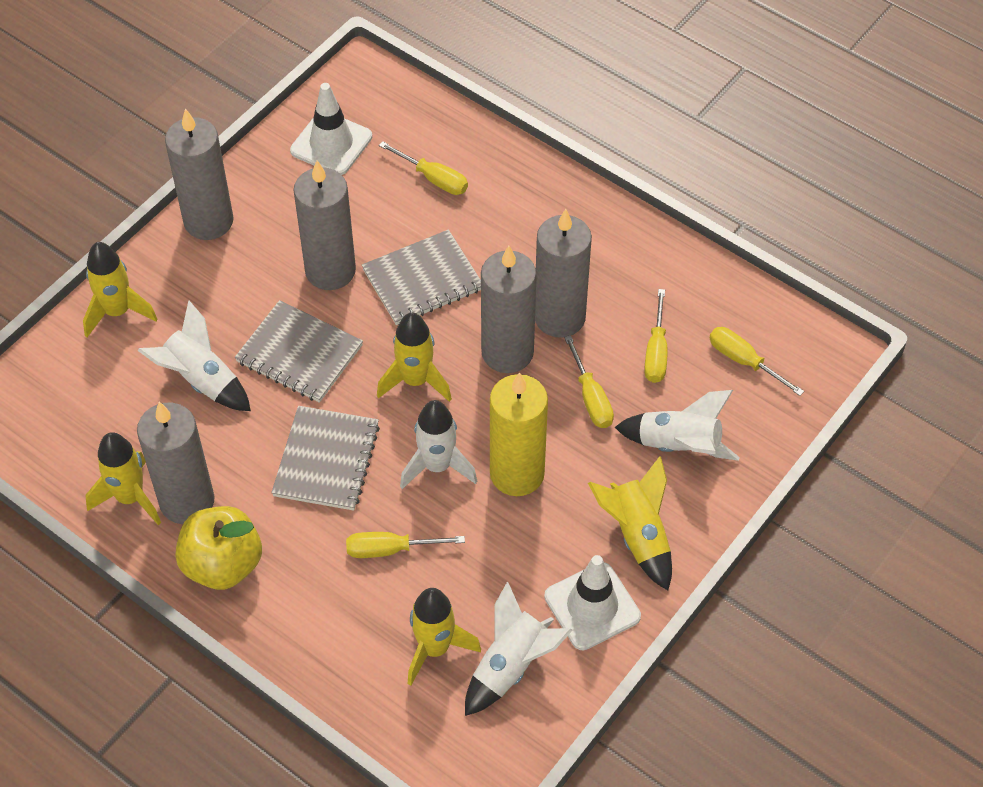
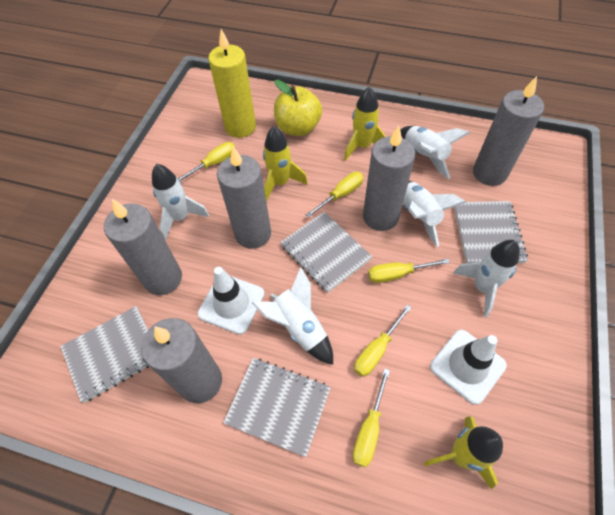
grey notebook: 3 -> 4
white rocket: 4 -> 5
yellow rocket: 5 -> 3

